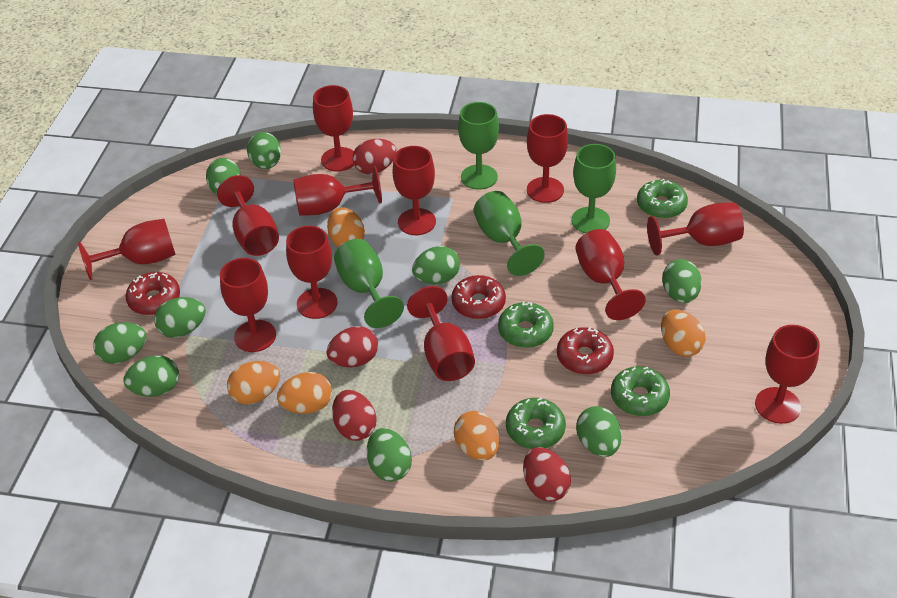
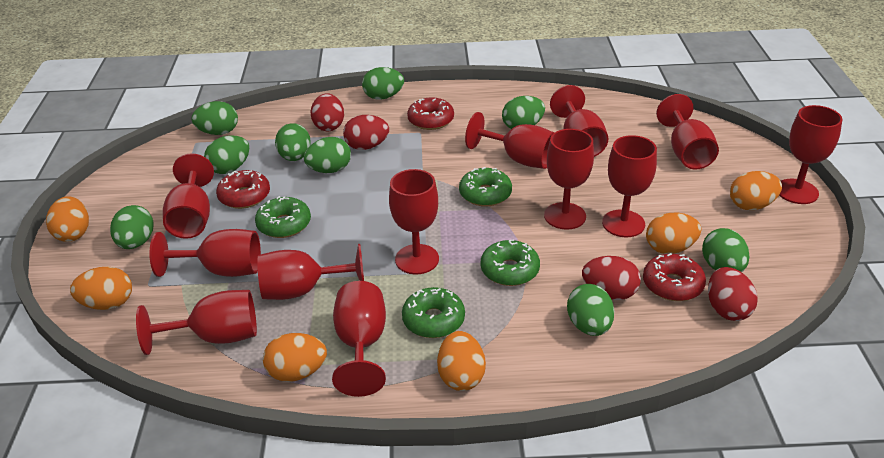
green goblet: 4 -> 0
orange egg: 5 -> 6

